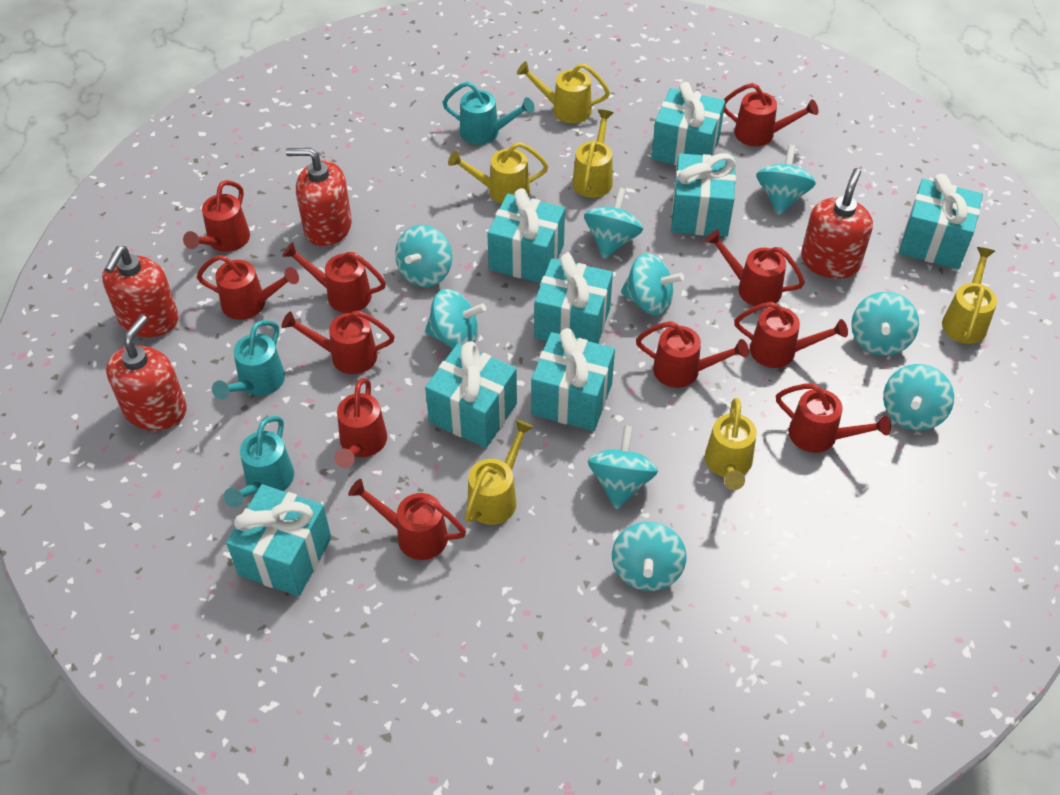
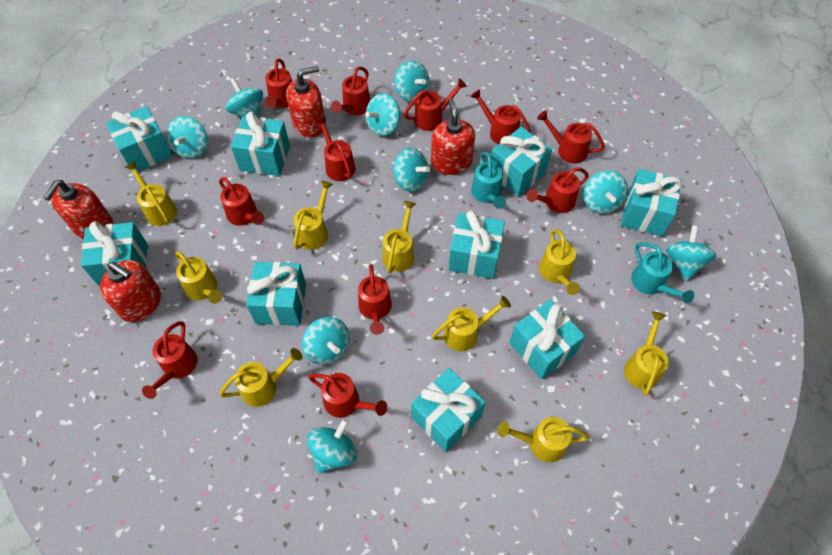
turquoise gift: 8 -> 9
turquoise watering can: 3 -> 2
yellow watering can: 6 -> 9

